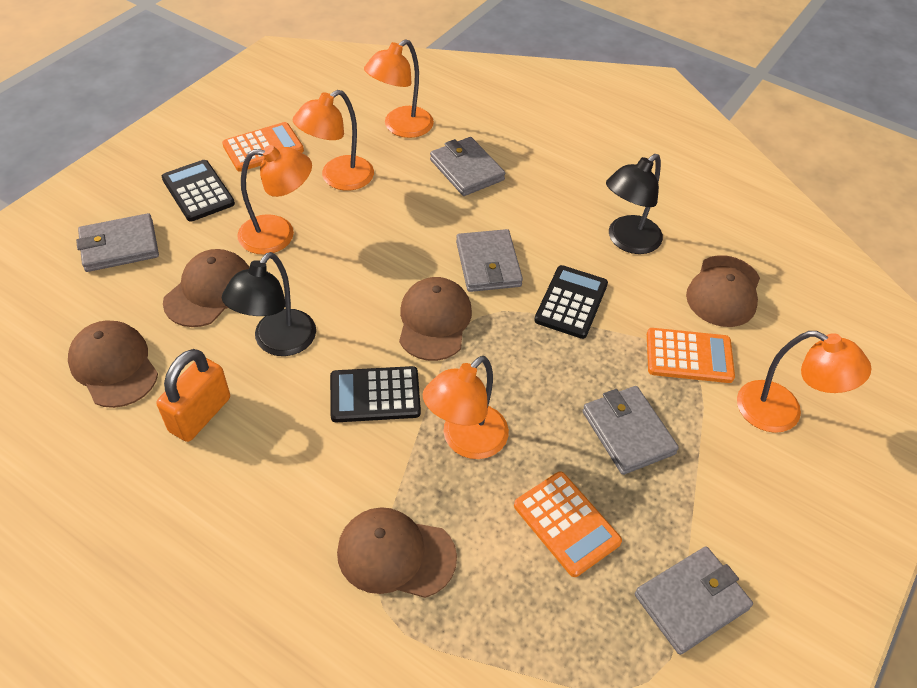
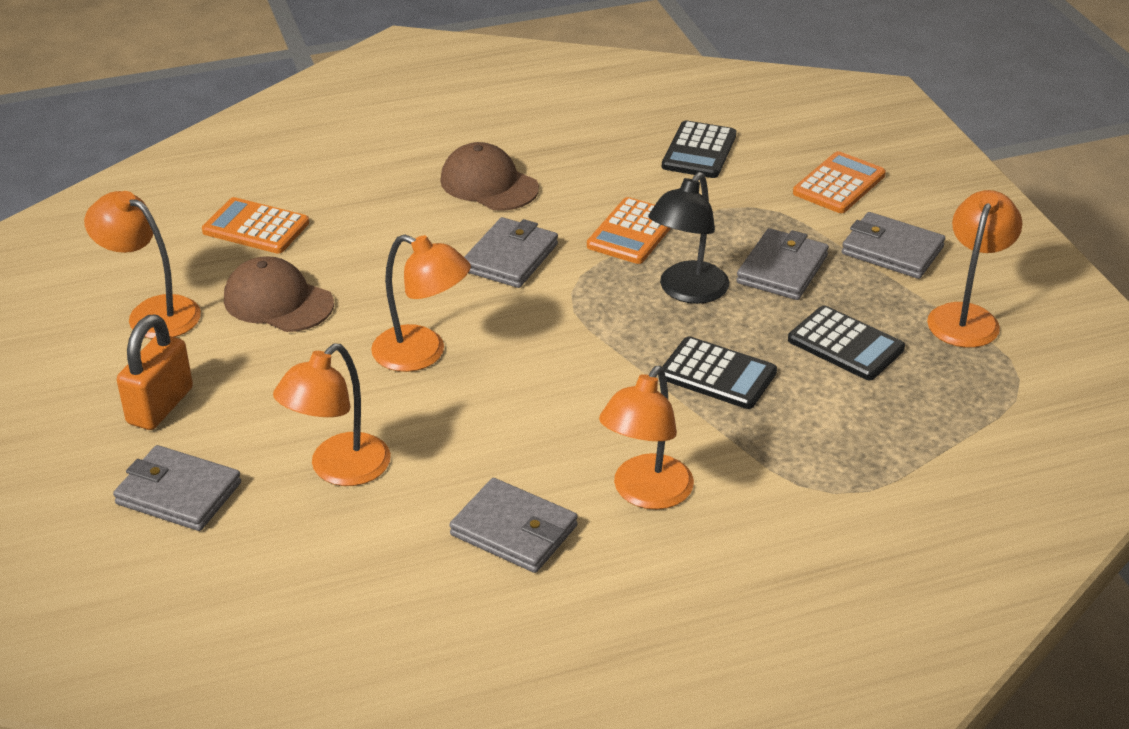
black lamp: 2 -> 1
brown cap: 5 -> 2

